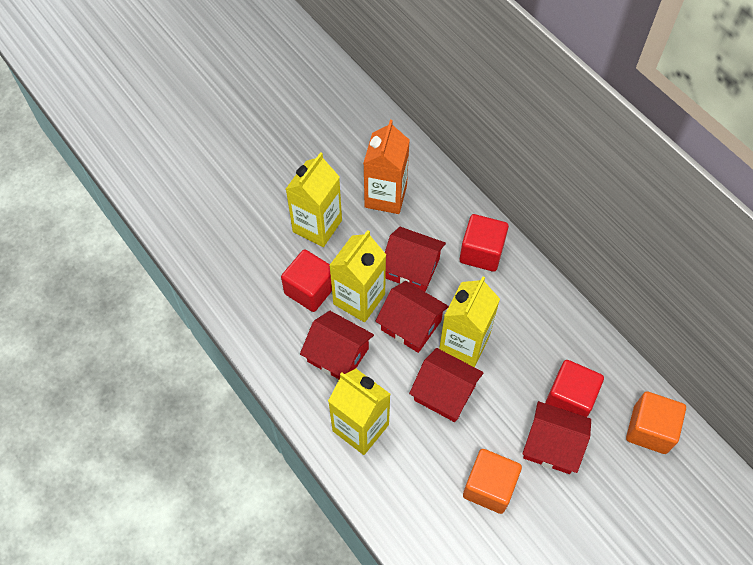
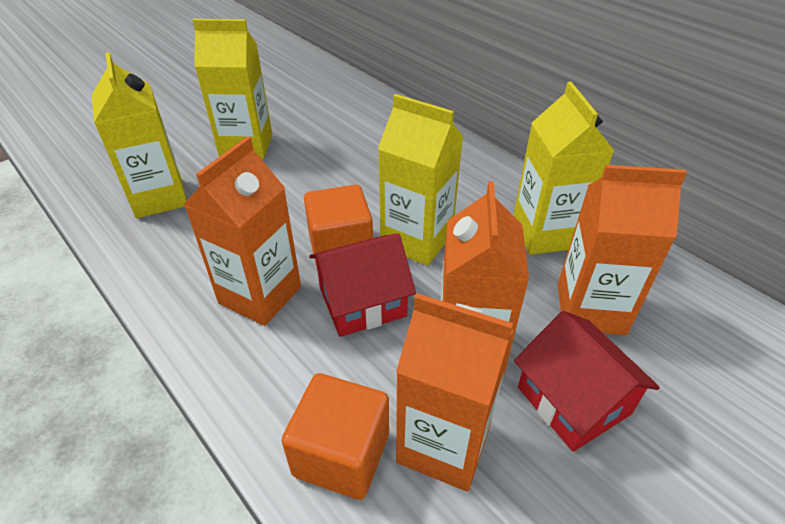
orange carton: 1 -> 4
red cube: 3 -> 0
red house: 5 -> 2

